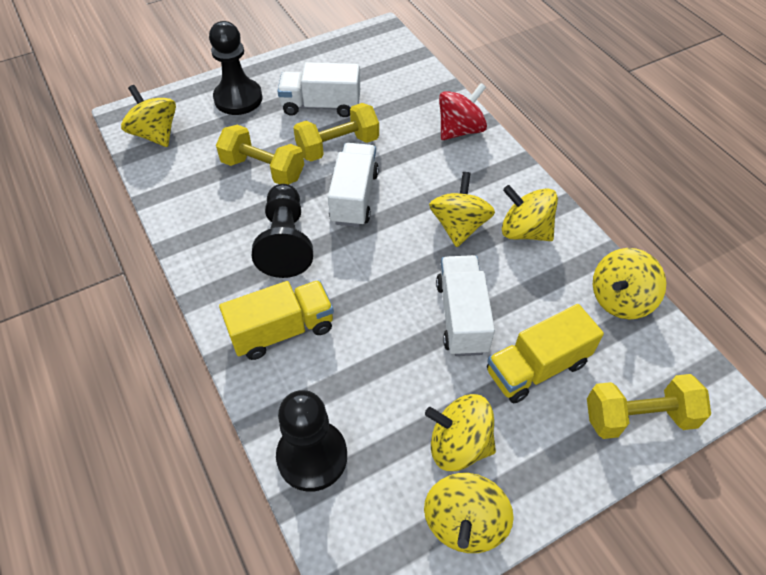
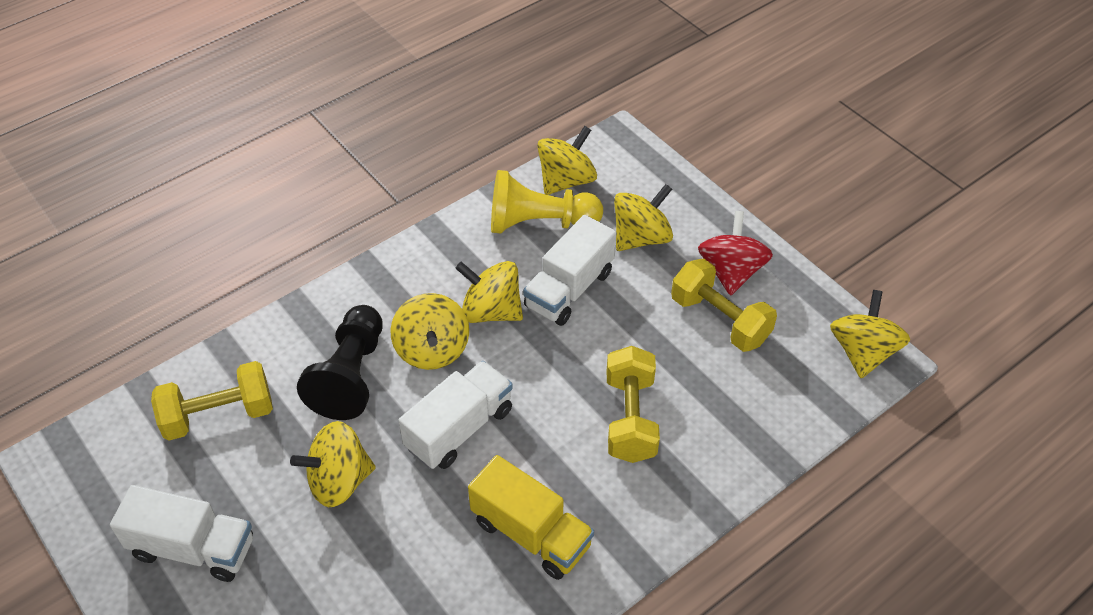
black pawn: 3 -> 1
yellow pawn: 0 -> 1
yellow truck: 2 -> 1

